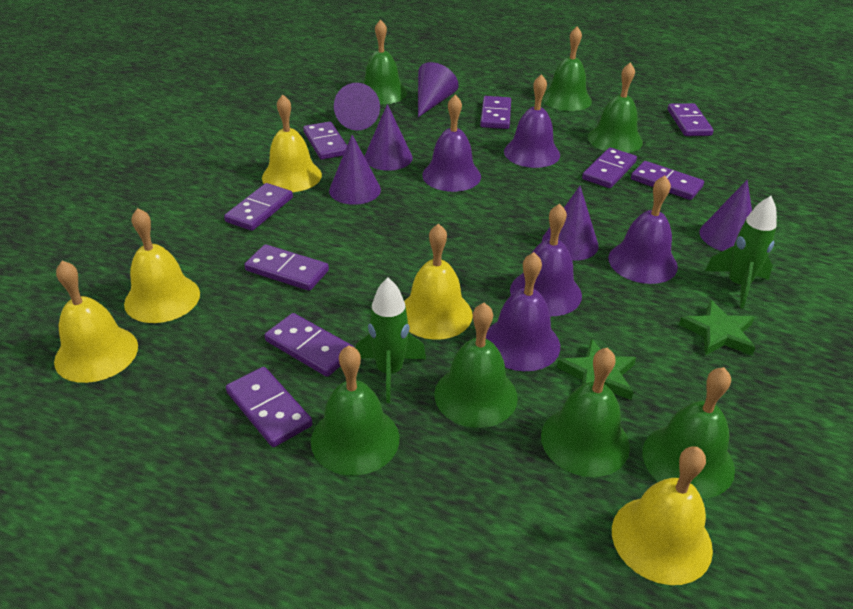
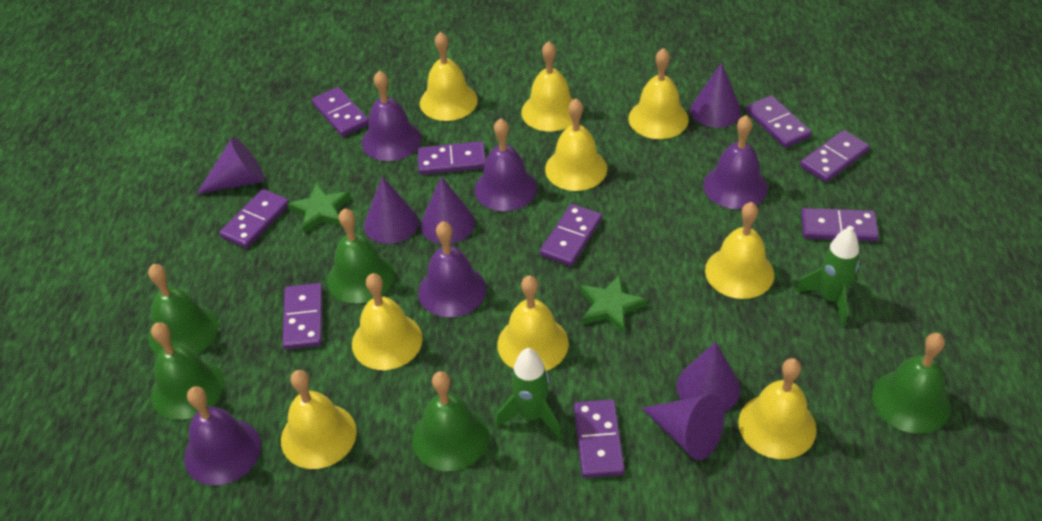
green bell: 7 -> 5
yellow bell: 5 -> 9

